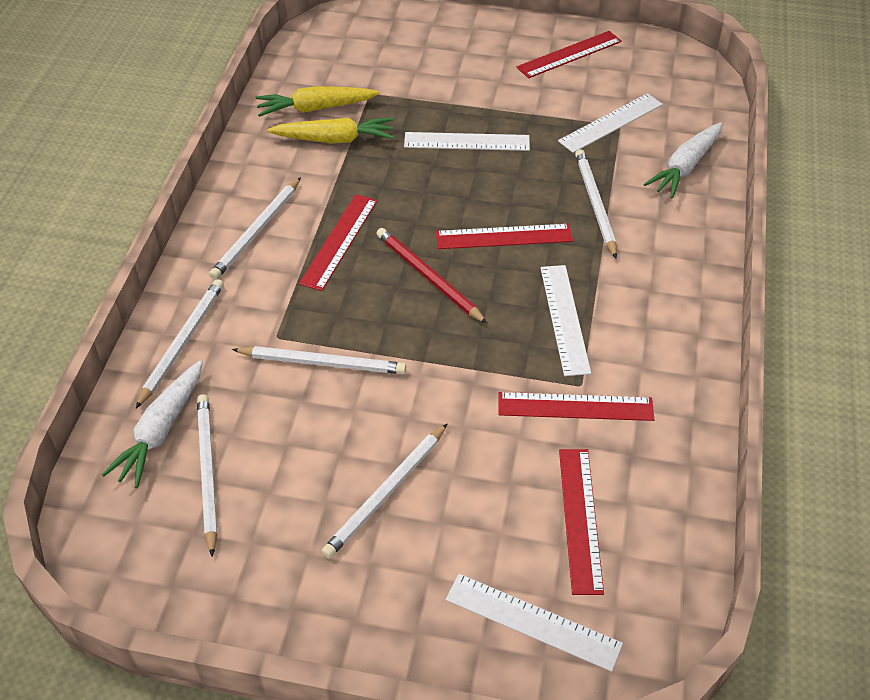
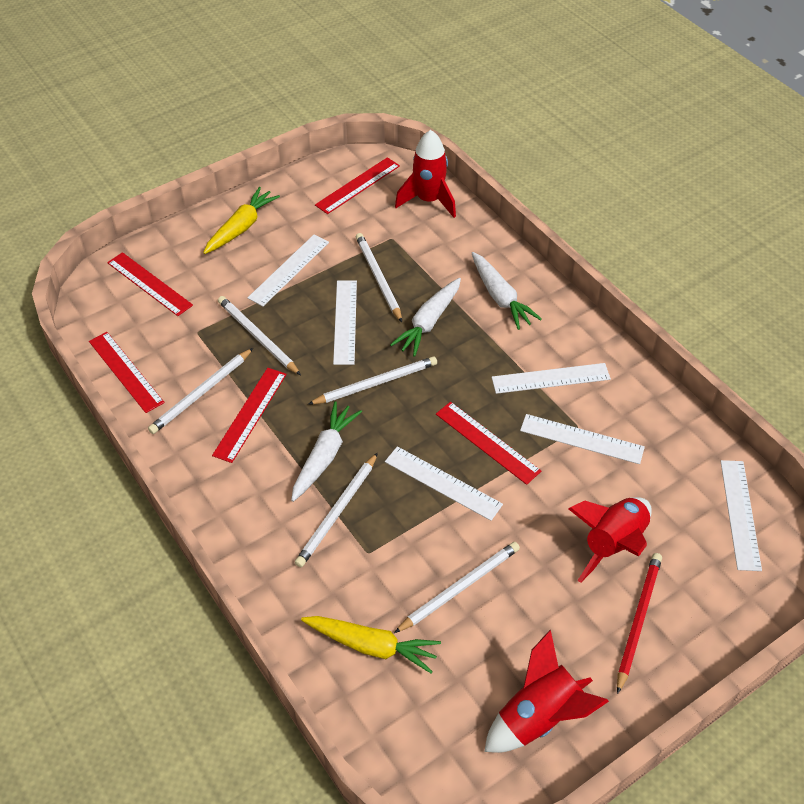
red rocket: 0 -> 3
white carrot: 2 -> 3
white ruler: 4 -> 6

